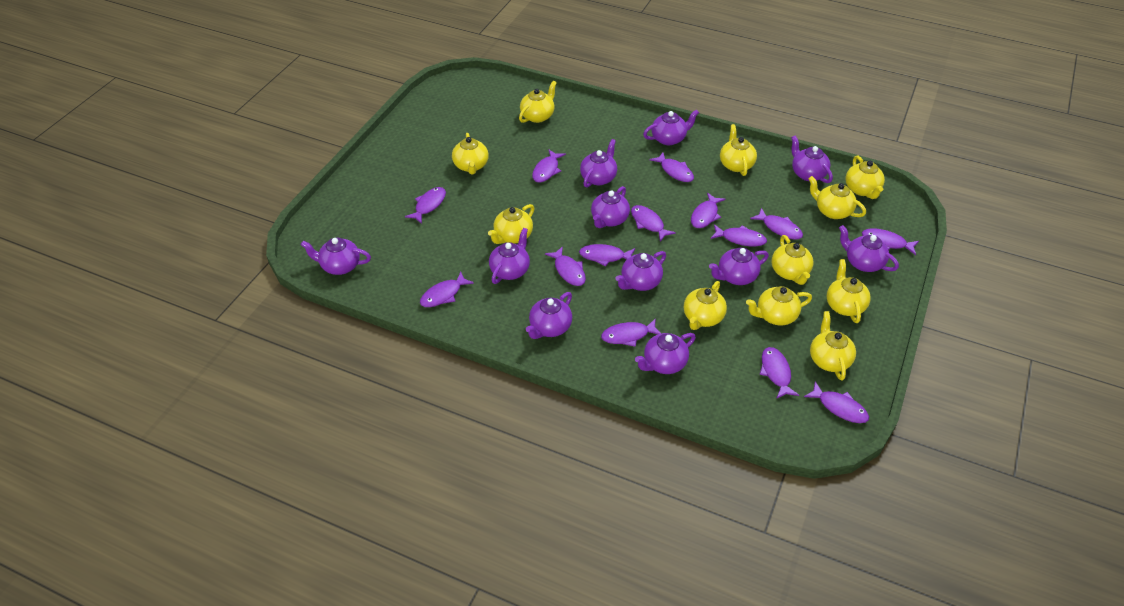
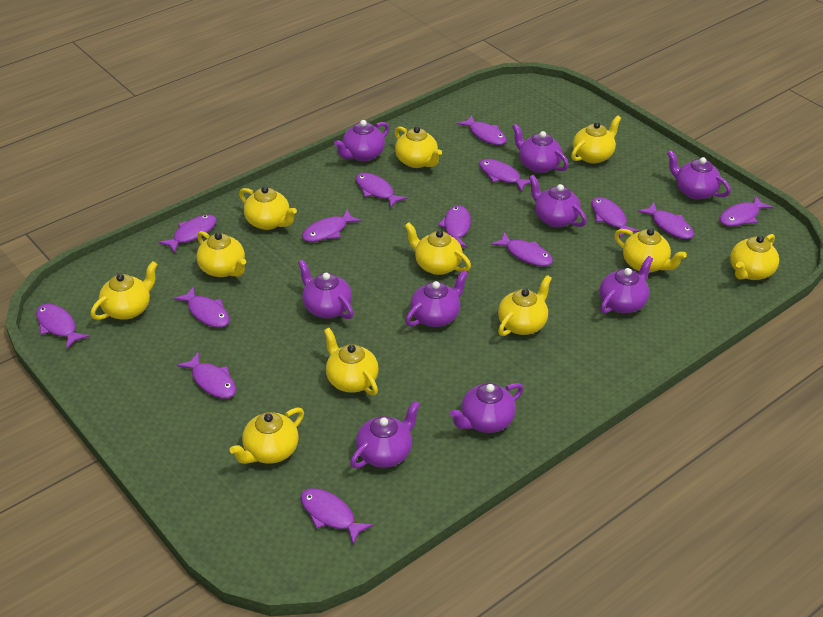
purple teapot: 11 -> 9

